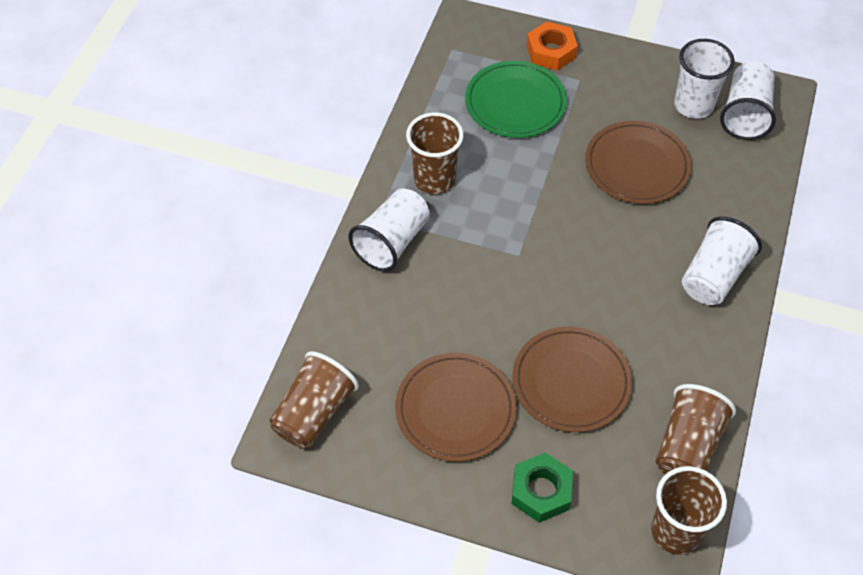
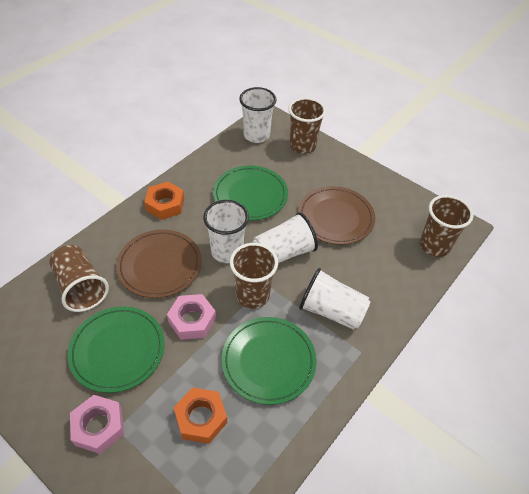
brown plate: 3 -> 2
green nut: 1 -> 0
green plate: 1 -> 3
orange nut: 1 -> 2
pink nut: 0 -> 2

